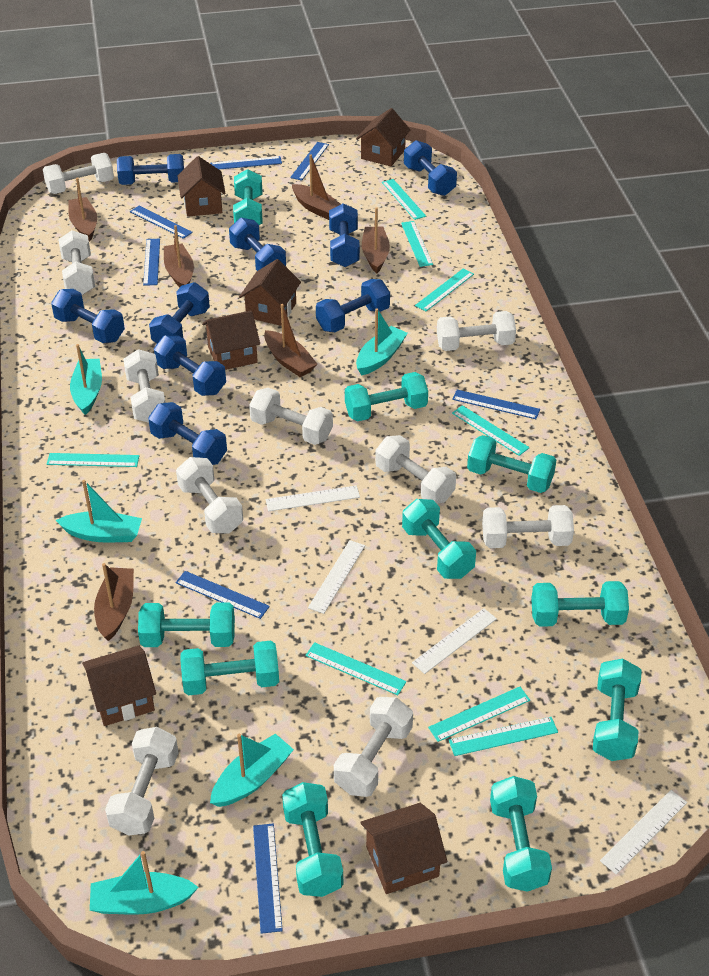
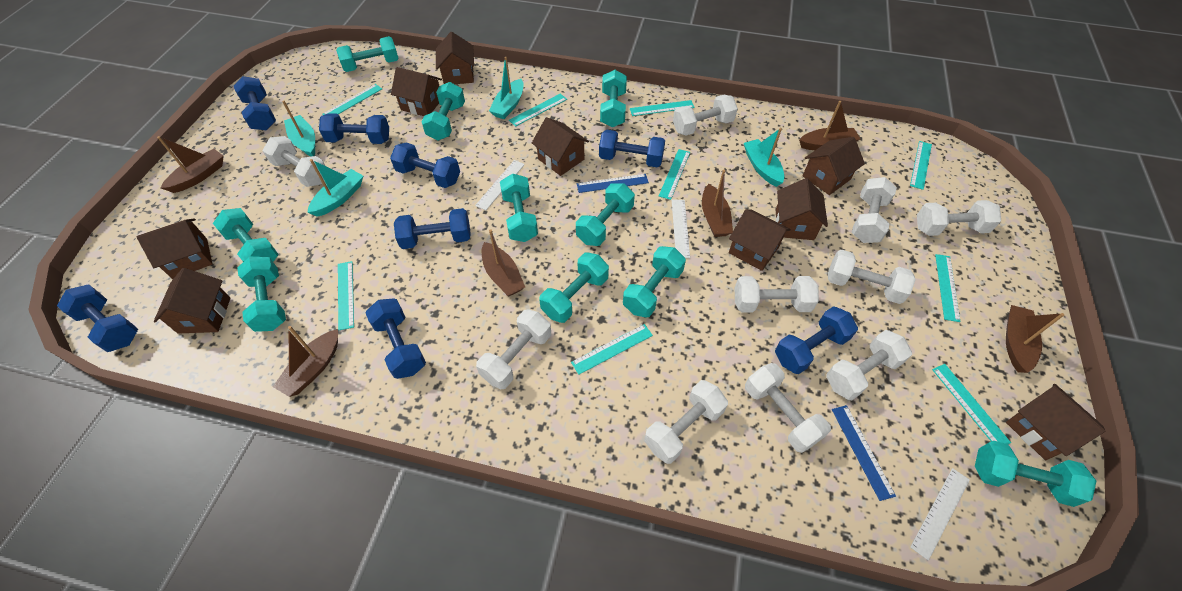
blue dumbbell: 9 -> 8
blue ruler: 7 -> 2
brown house: 6 -> 9
turquoise boat: 5 -> 4
turquoise ruler: 8 -> 9
white ruler: 4 -> 3

